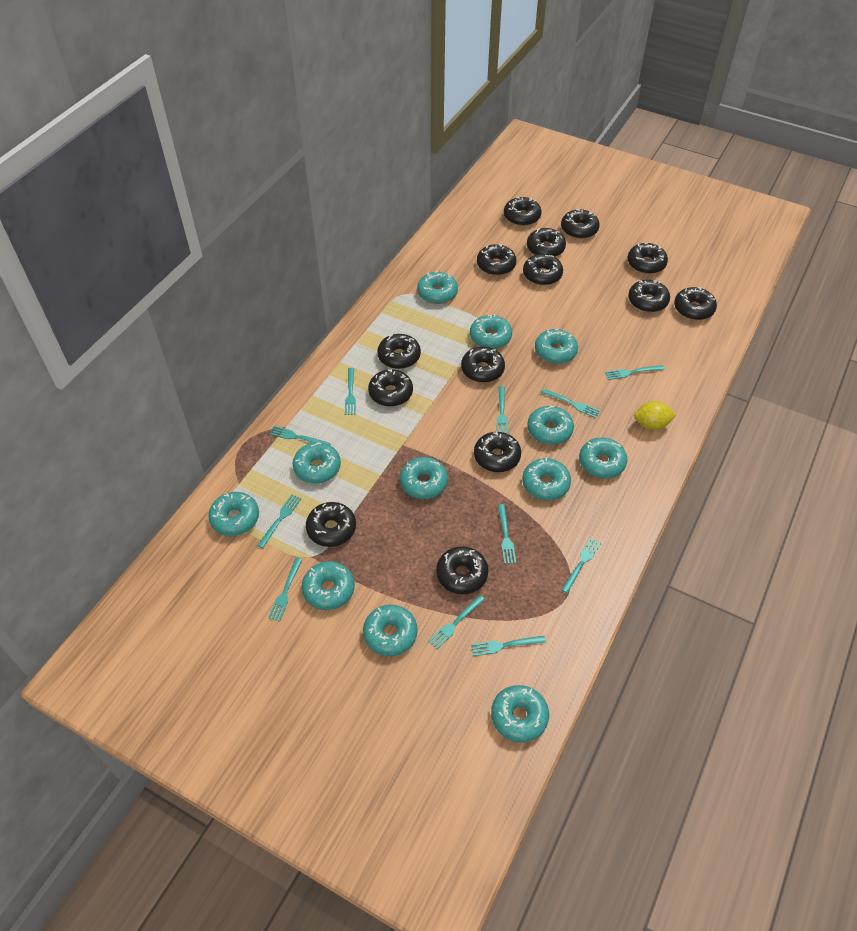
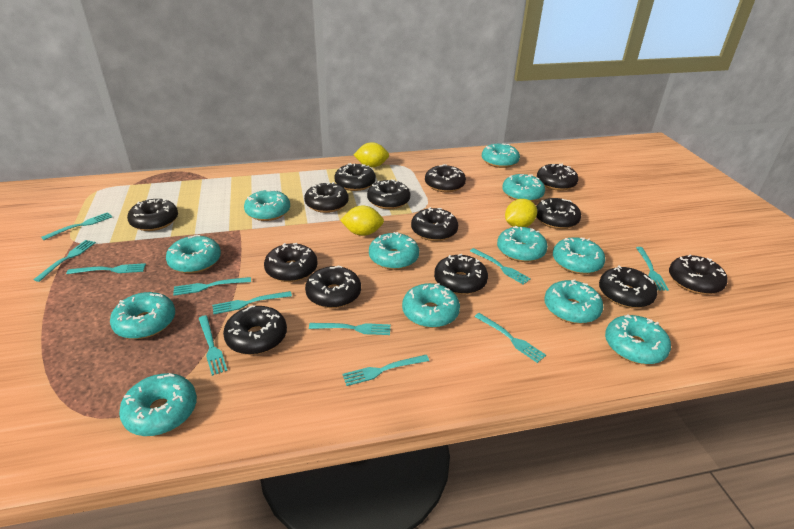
yellow lemon: 1 -> 3

